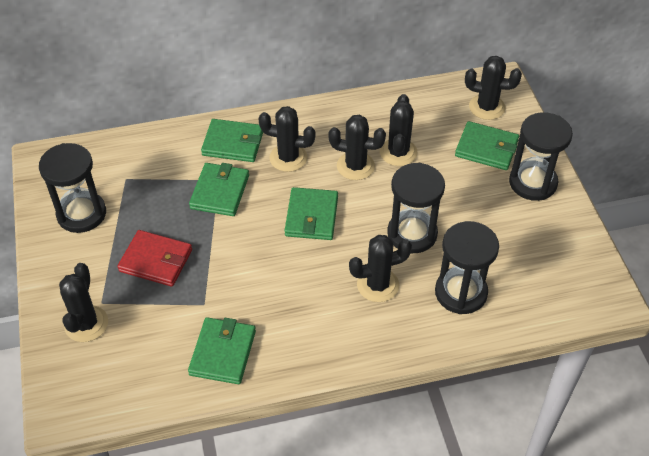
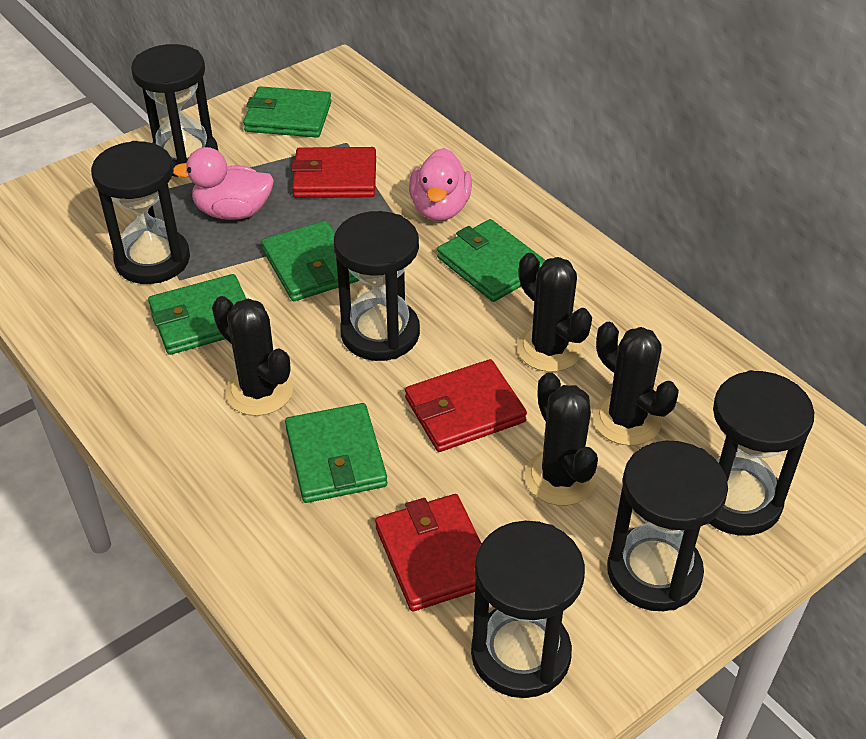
black cactus: 6 -> 4
black hourglass: 4 -> 6
pink duck: 0 -> 2
red wallet: 1 -> 3

